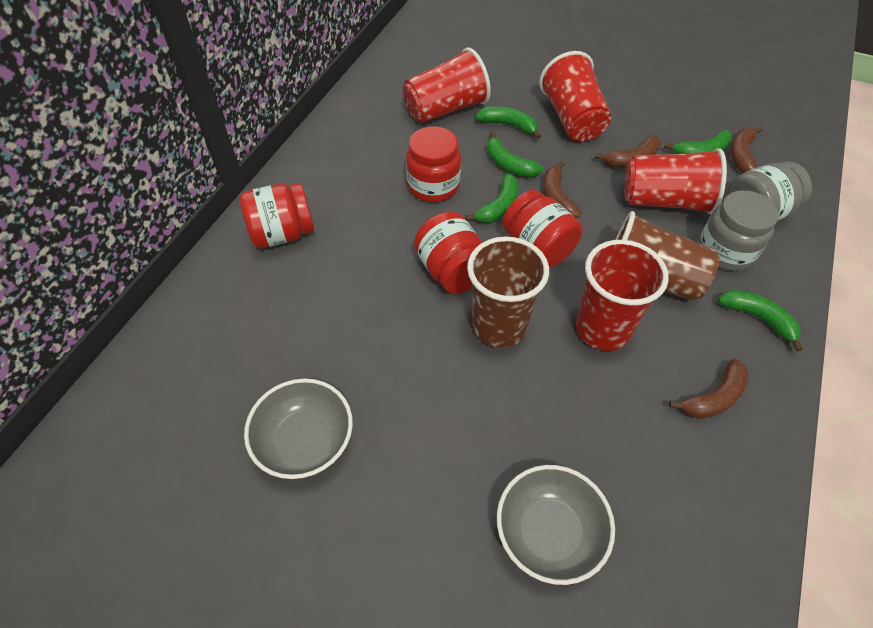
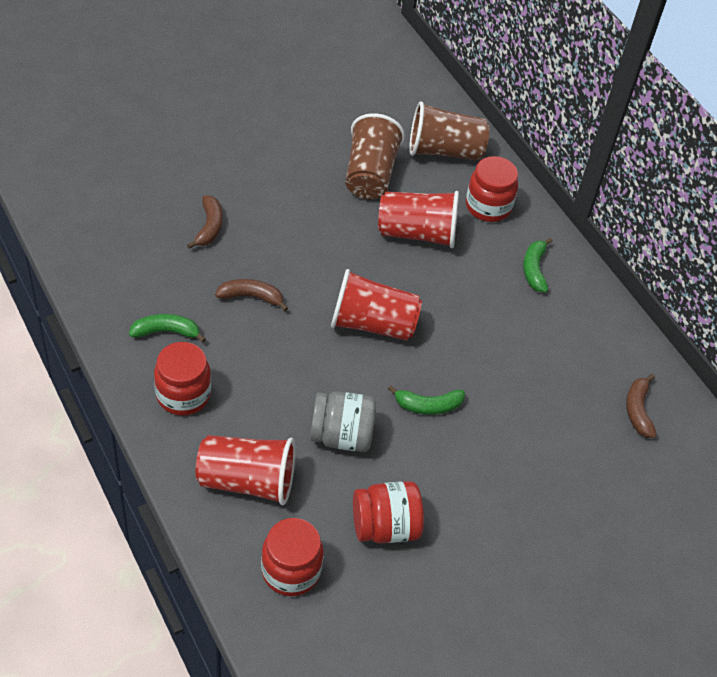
brown banana: 4 -> 3
green banana: 5 -> 3
grey bowl: 2 -> 0
grey jar: 2 -> 1
red cup: 4 -> 3

